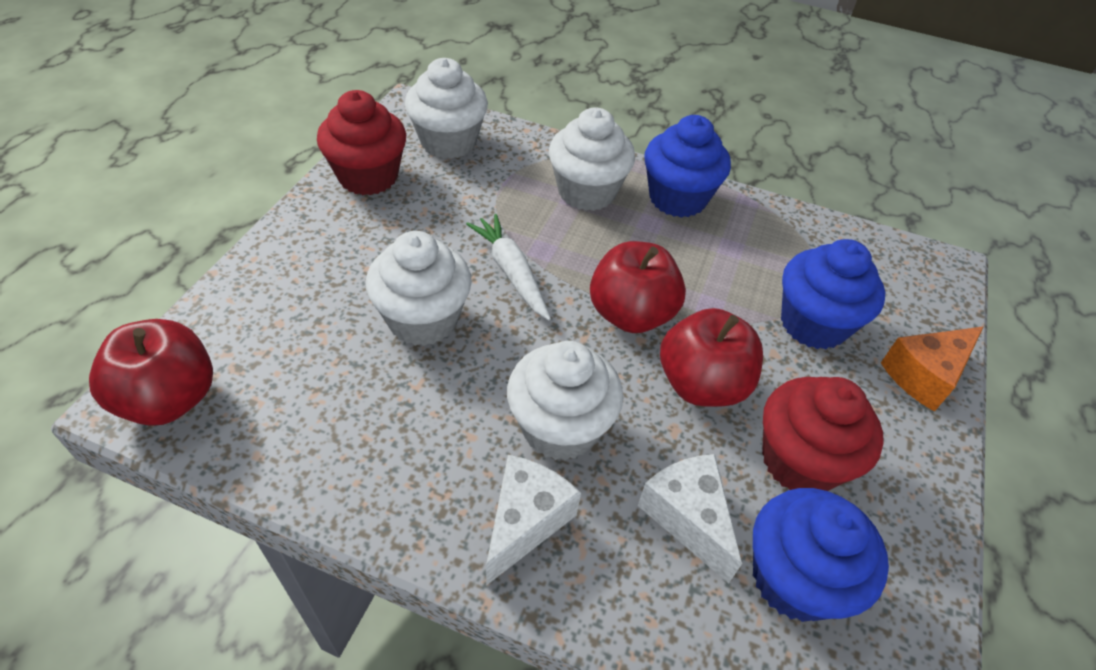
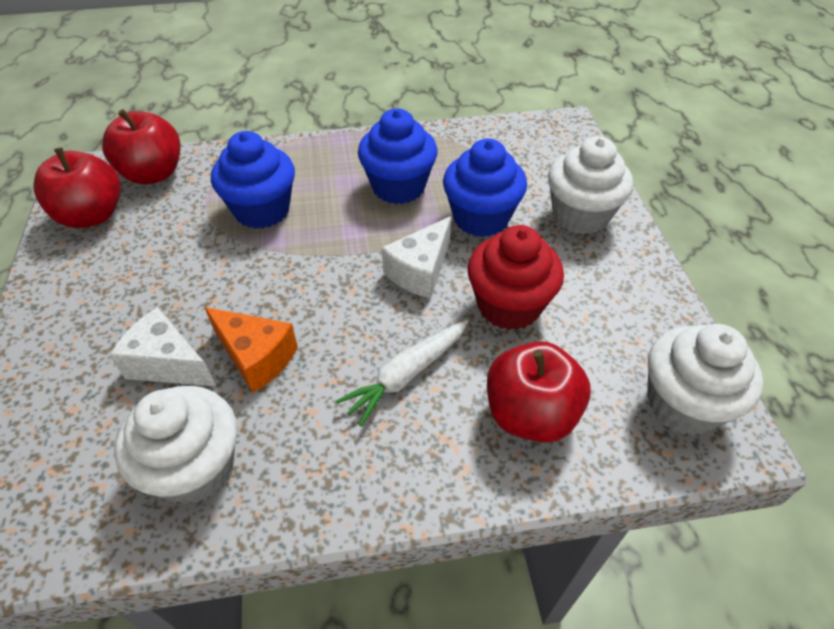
red cupcake: 2 -> 1
white cupcake: 4 -> 3

